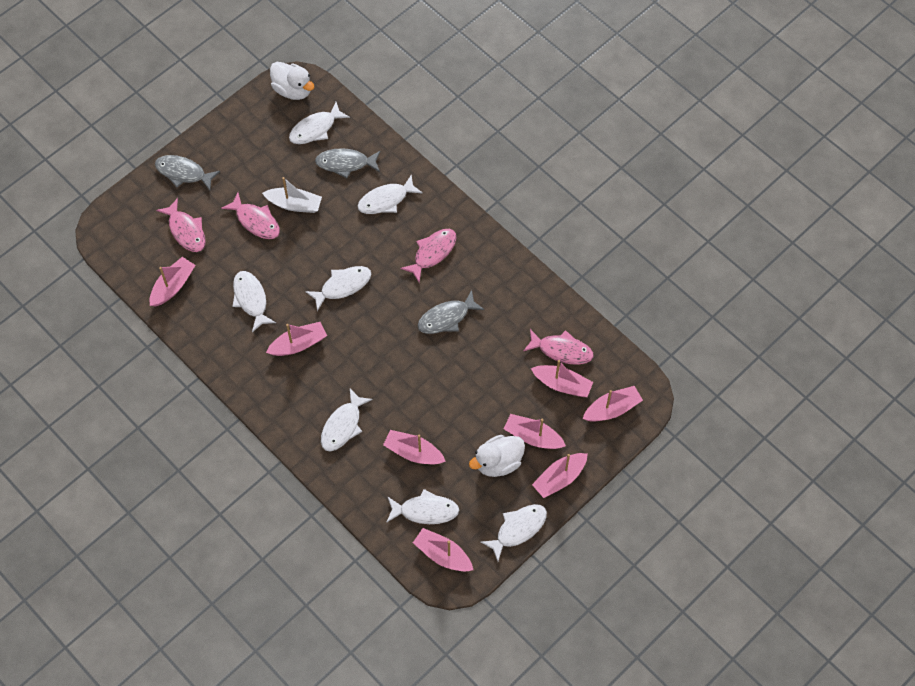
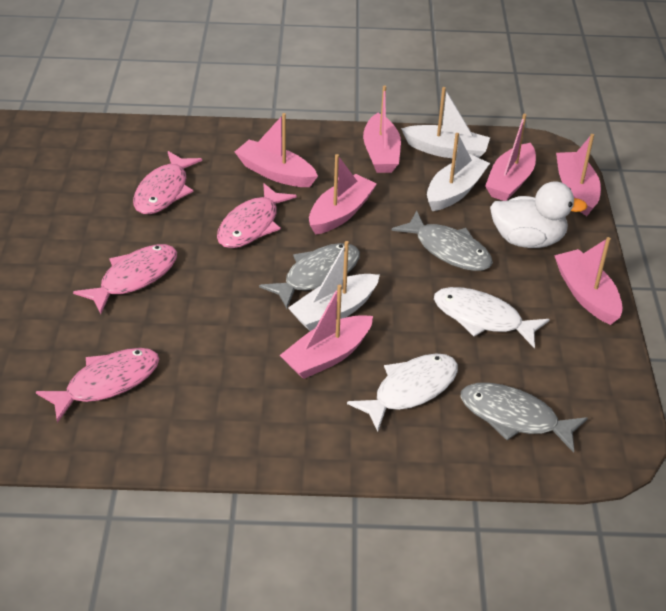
pink boat: 8 -> 7
white boat: 1 -> 3
white duck: 2 -> 1
white fish: 7 -> 2

